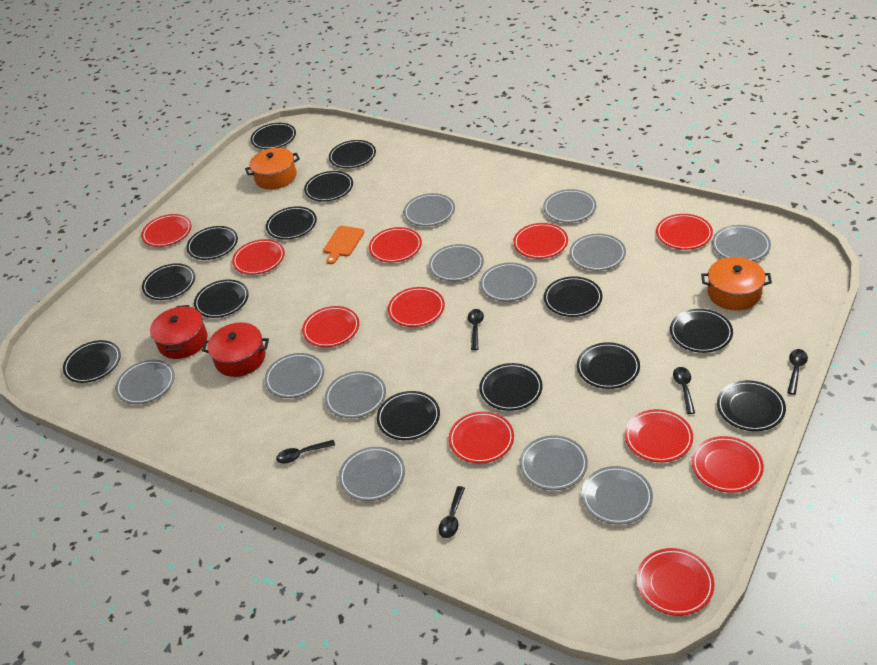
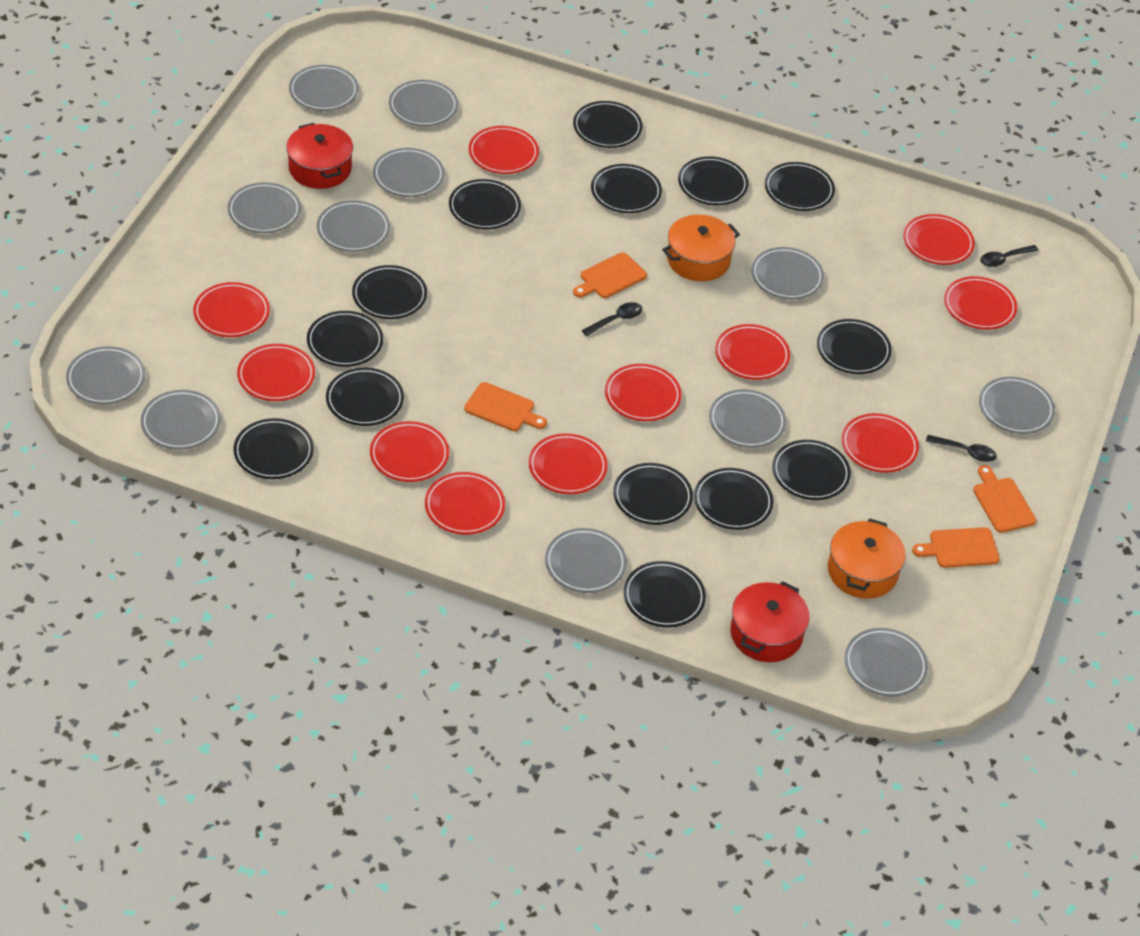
black spoon: 5 -> 3
orange cutting board: 1 -> 4

